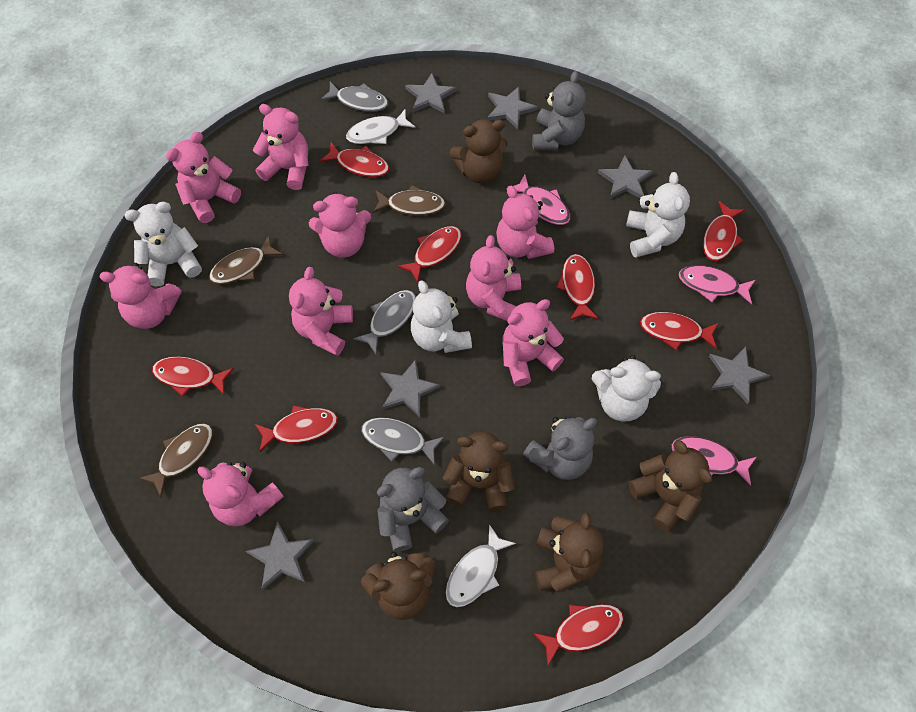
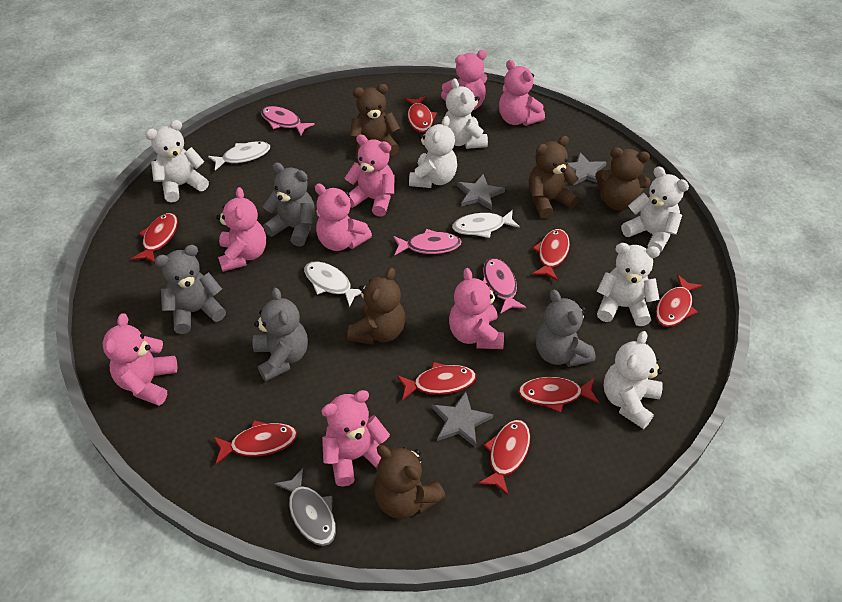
brown fish: 3 -> 0
grey fish: 3 -> 1
grey star: 6 -> 3
grey teddy bear: 3 -> 4
pink teddy bear: 9 -> 8
white fish: 2 -> 3
white teddy bear: 4 -> 6

